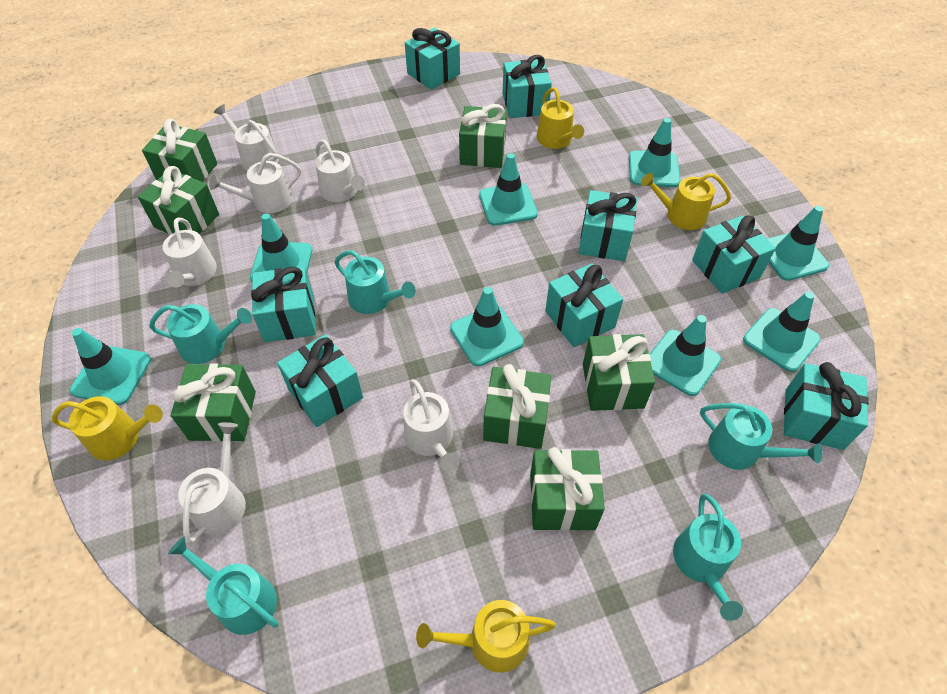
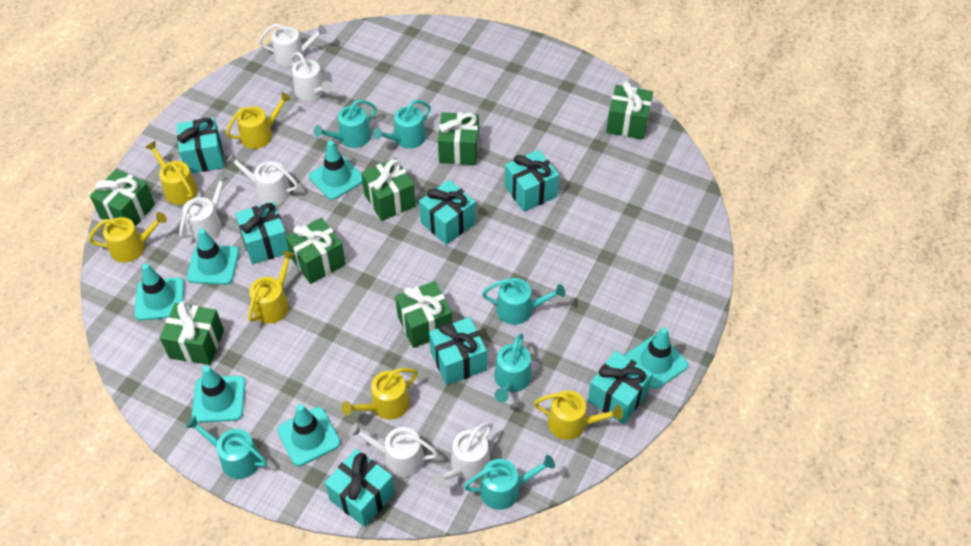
turquoise gift: 8 -> 7
turquoise traffic cone: 8 -> 6
turquoise watering can: 5 -> 6
yellow watering can: 4 -> 6

